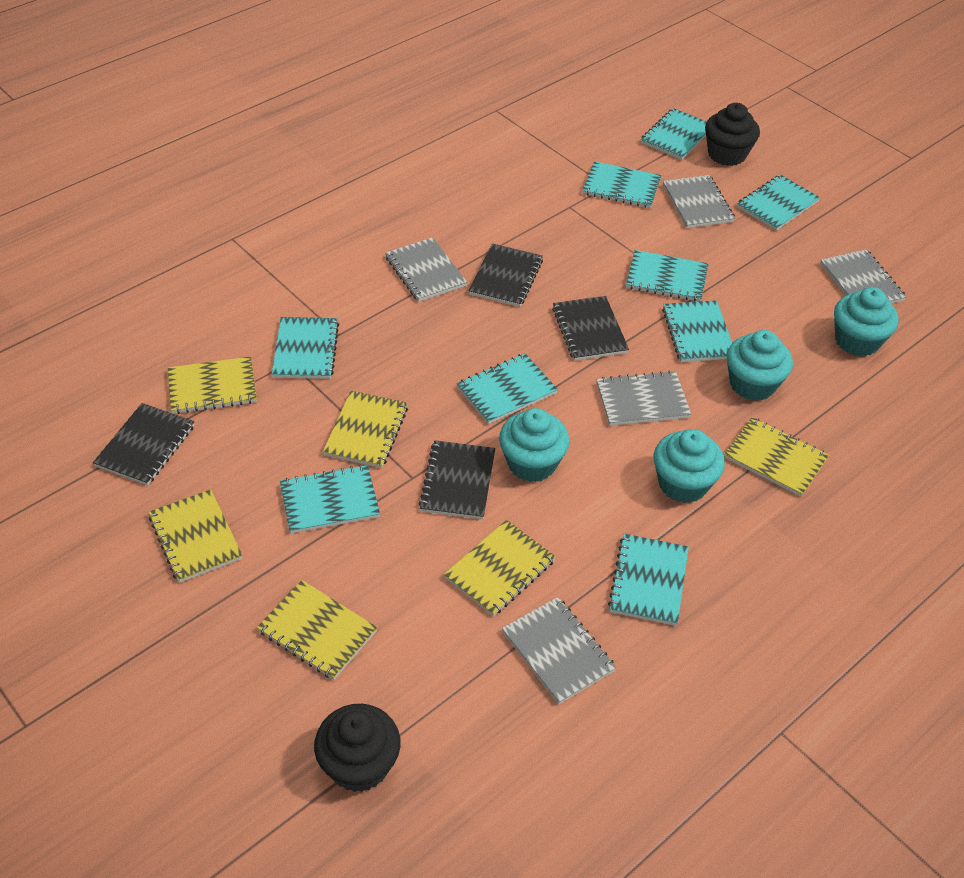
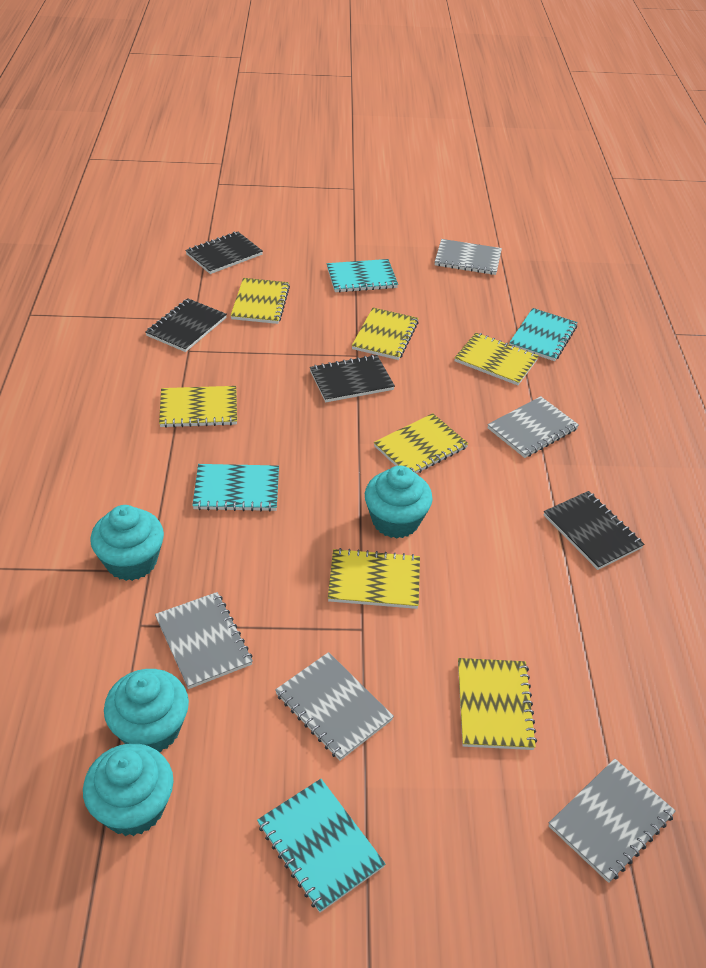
black cupcake: 2 -> 0
turquoise notebook: 9 -> 4
yellow notebook: 6 -> 7

